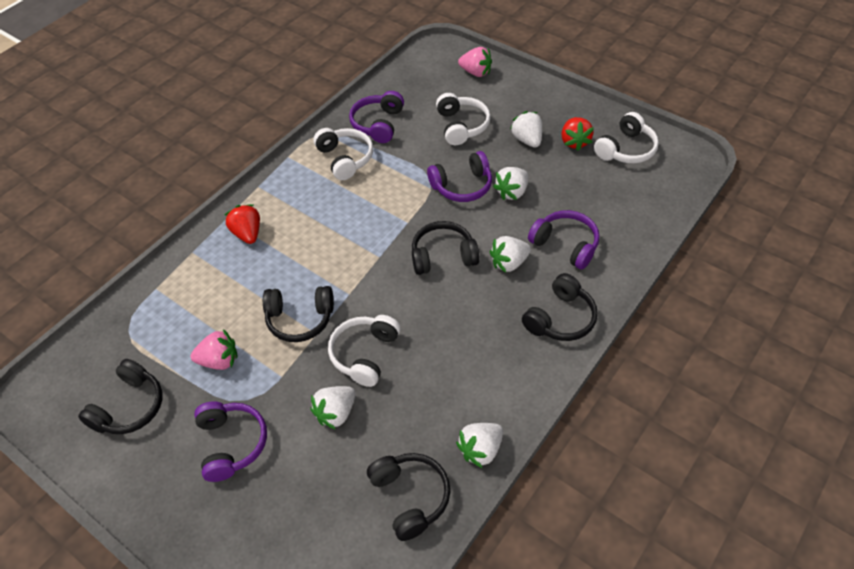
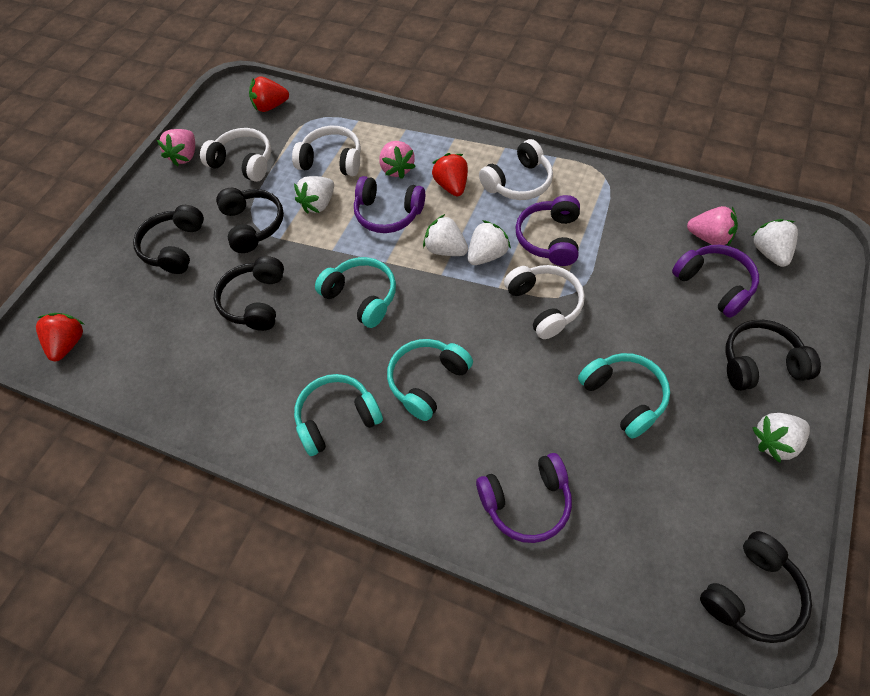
pink strawberry: 2 -> 3
red strawberry: 2 -> 3
turquoise headphones: 0 -> 4

